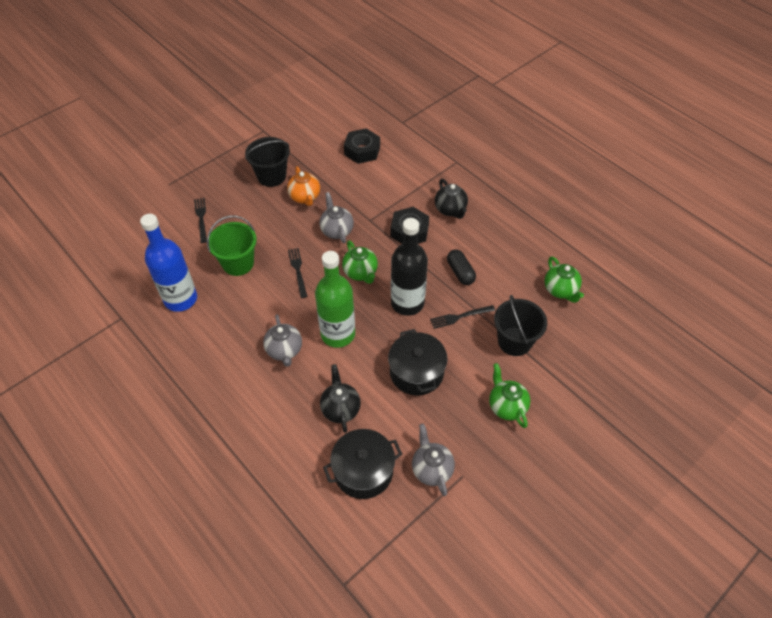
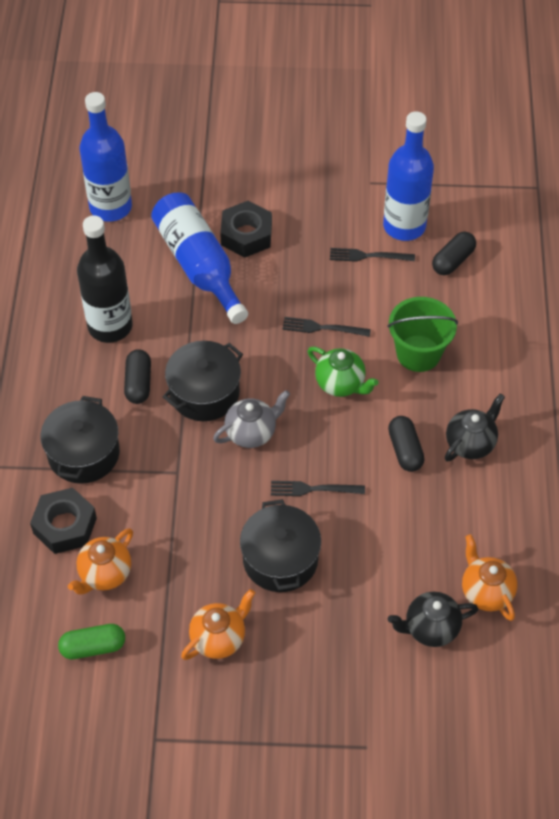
black bucket: 2 -> 0
black capsule: 1 -> 3
black pot: 2 -> 3
blue bottle: 1 -> 3
green bottle: 1 -> 0
green capsule: 0 -> 1
green teapot: 3 -> 1
grey teapot: 3 -> 1
orange teapot: 1 -> 3

